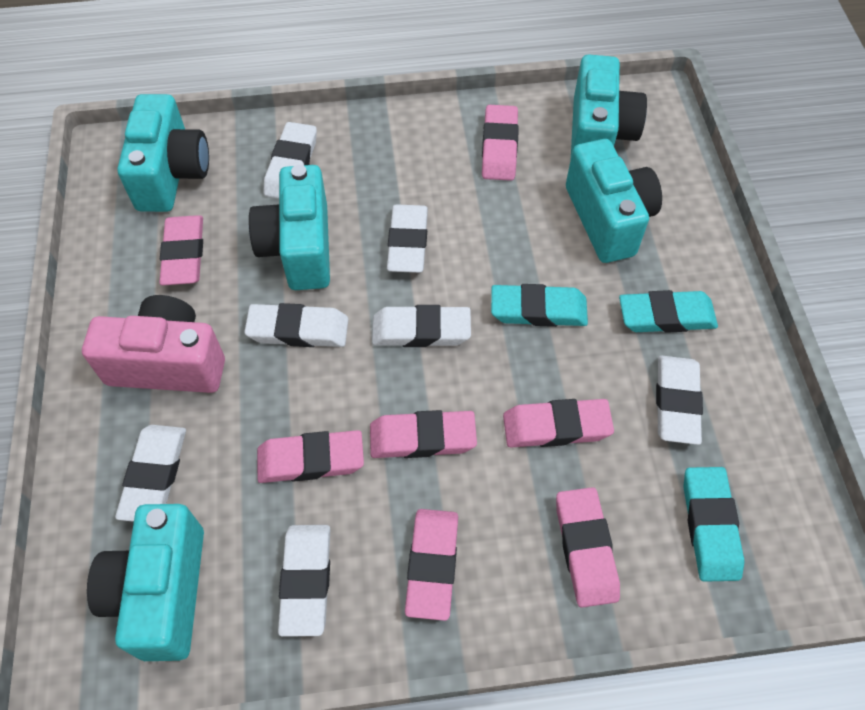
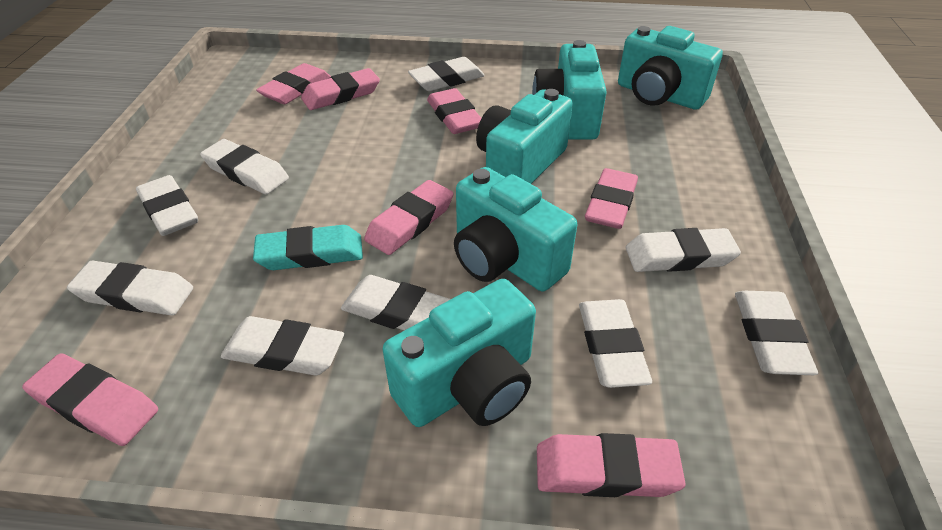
pink camera: 1 -> 0
turquoise eraser: 3 -> 1
white eraser: 7 -> 9

